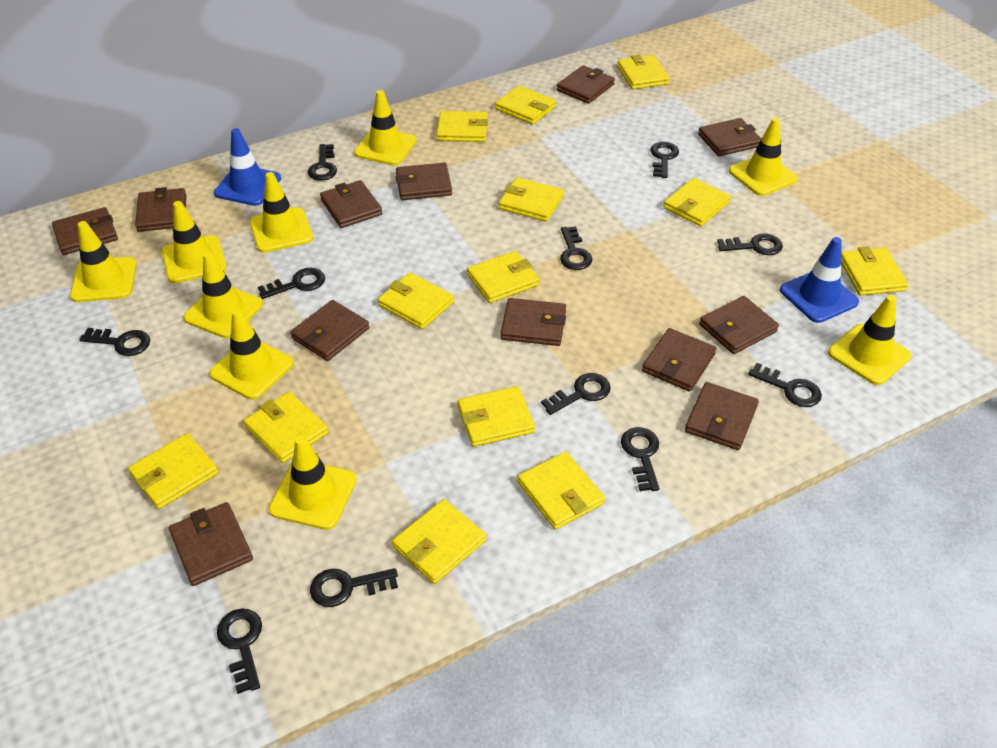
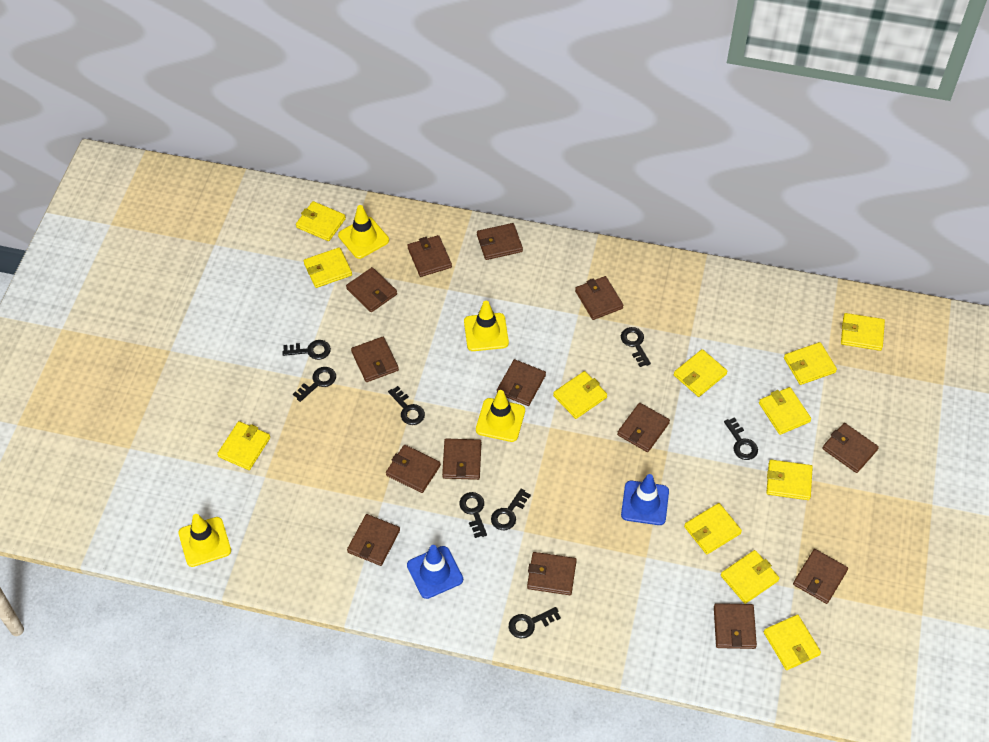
black key: 11 -> 8
brown wallet: 12 -> 14
yellow traffic cone: 9 -> 4
yellow wallet: 13 -> 12

